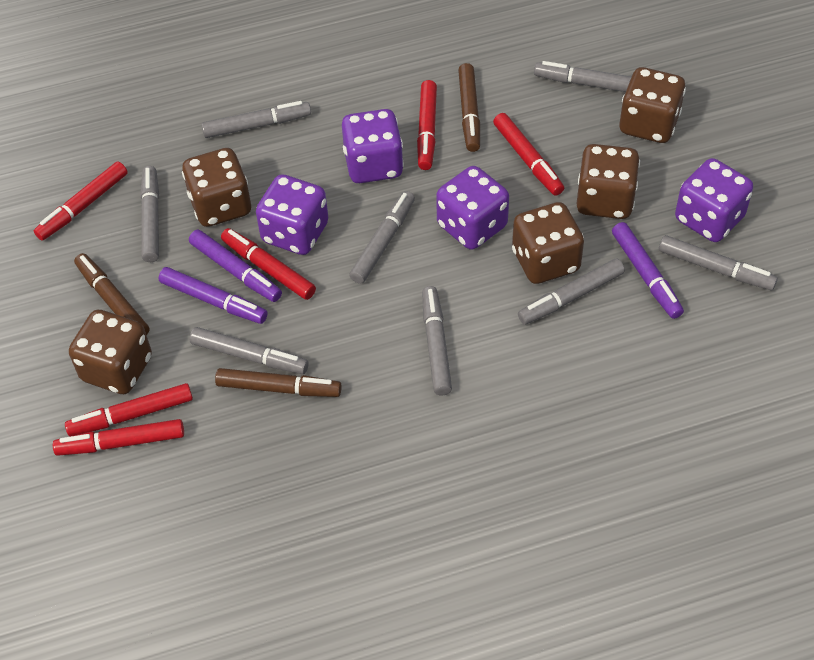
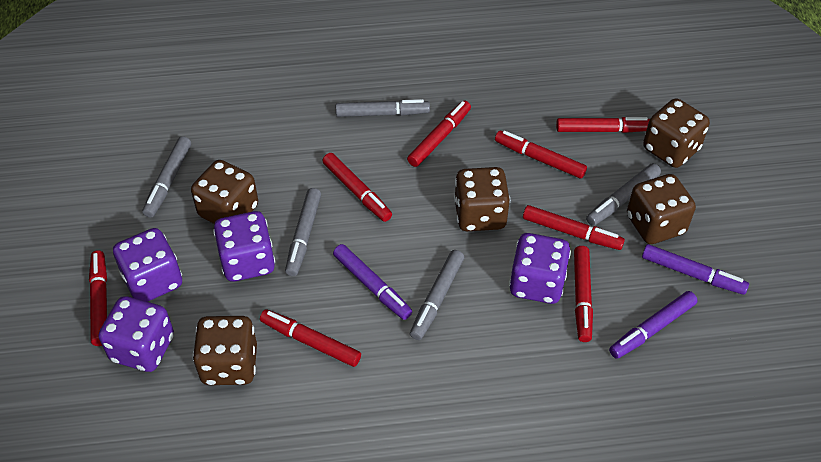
brown marker: 3 -> 0
grey marker: 8 -> 5
red marker: 6 -> 8

